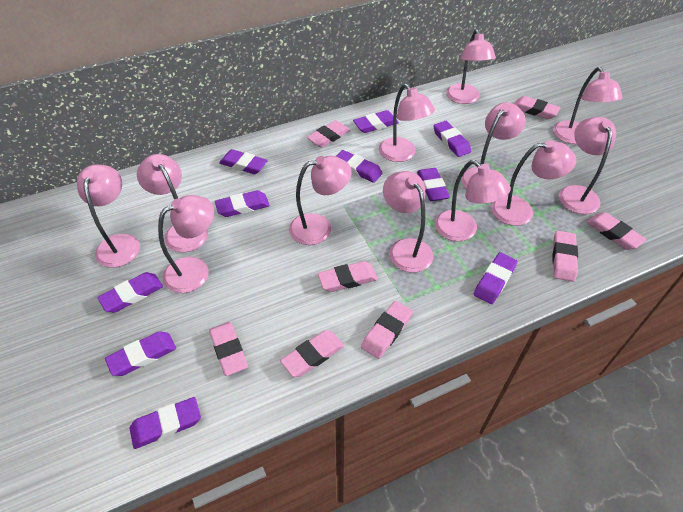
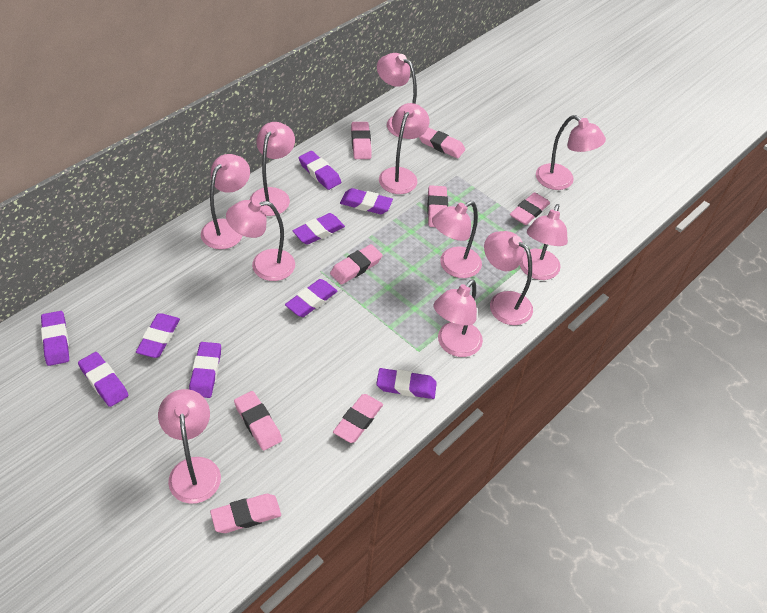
pink lamp: 12 -> 11
purple eraser: 10 -> 9

